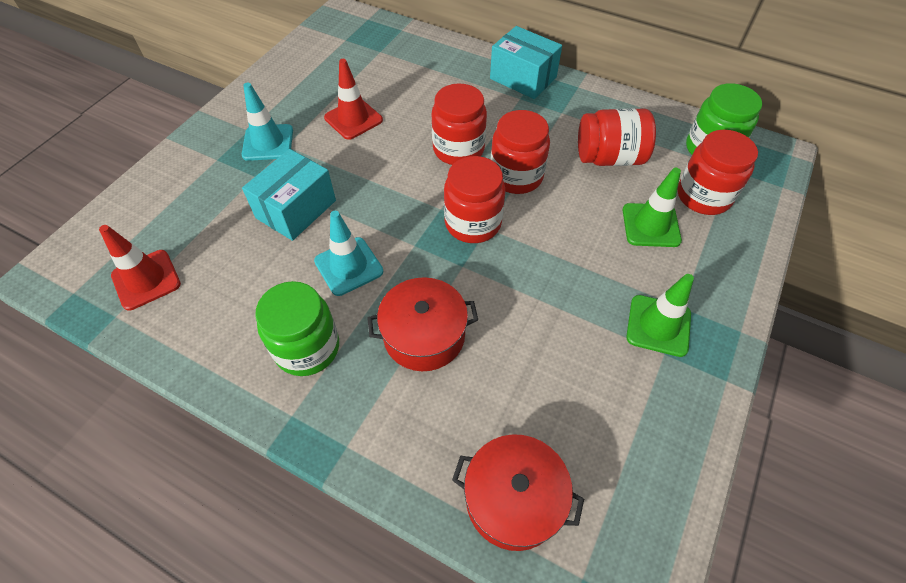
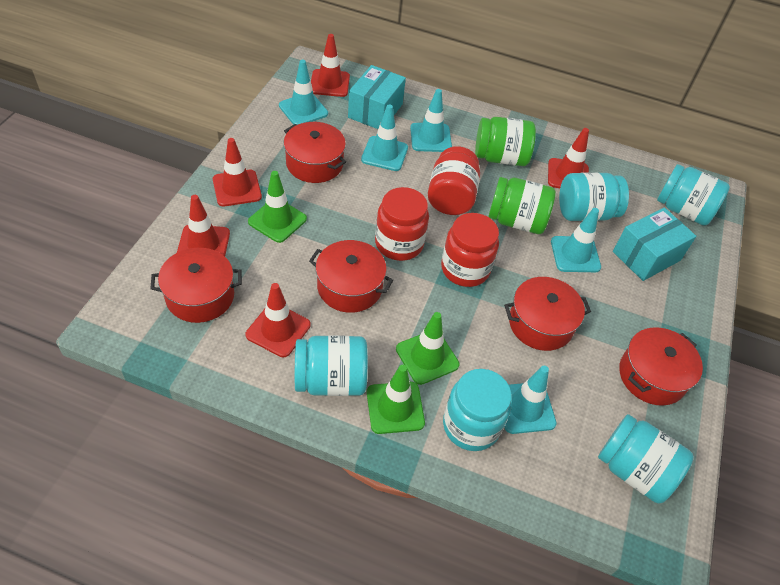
green traffic cone: 2 -> 3
red jar: 5 -> 3
red pot: 2 -> 5
red traffic cone: 2 -> 5
turquoise jar: 0 -> 5
turquoise traffic cone: 2 -> 5

